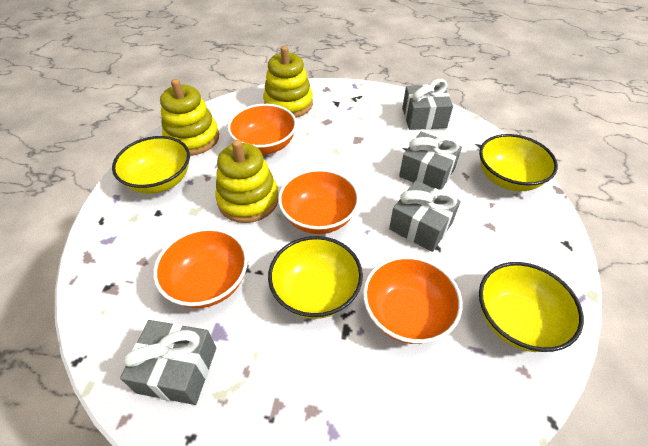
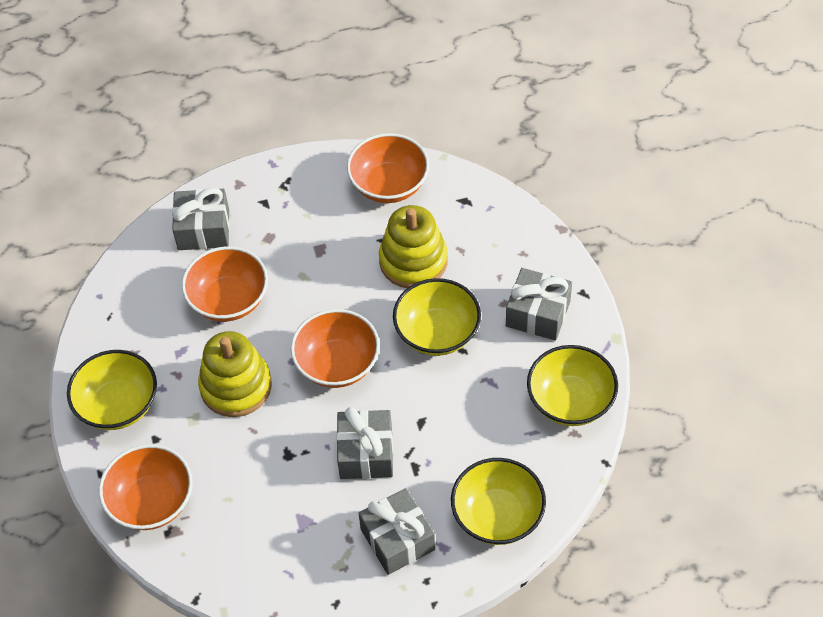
yellow stacking toy: 3 -> 2

